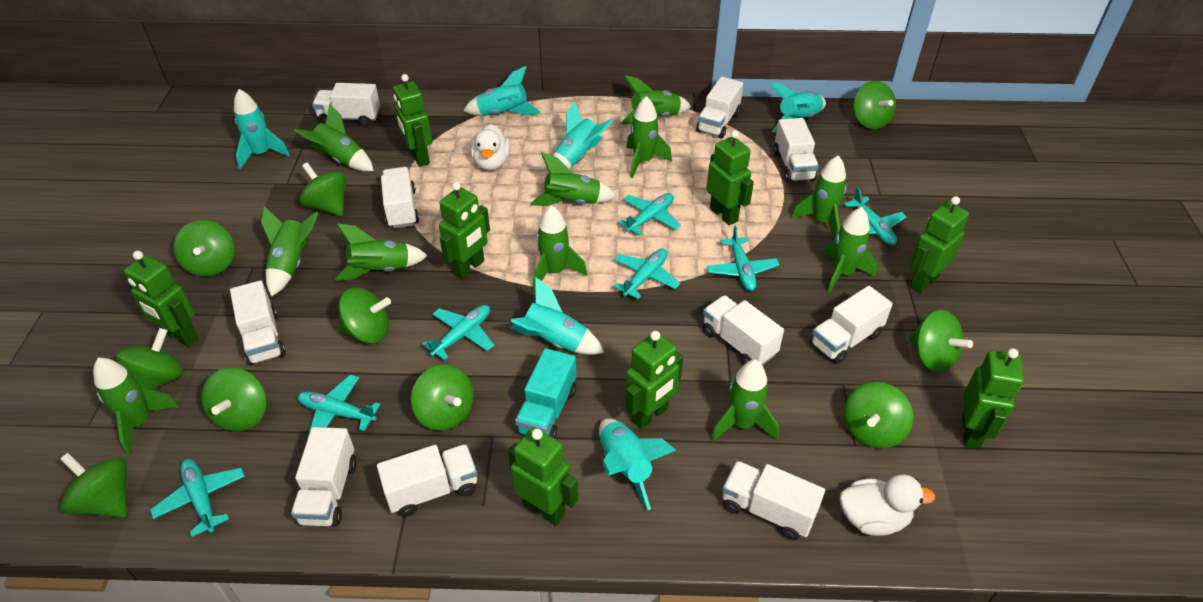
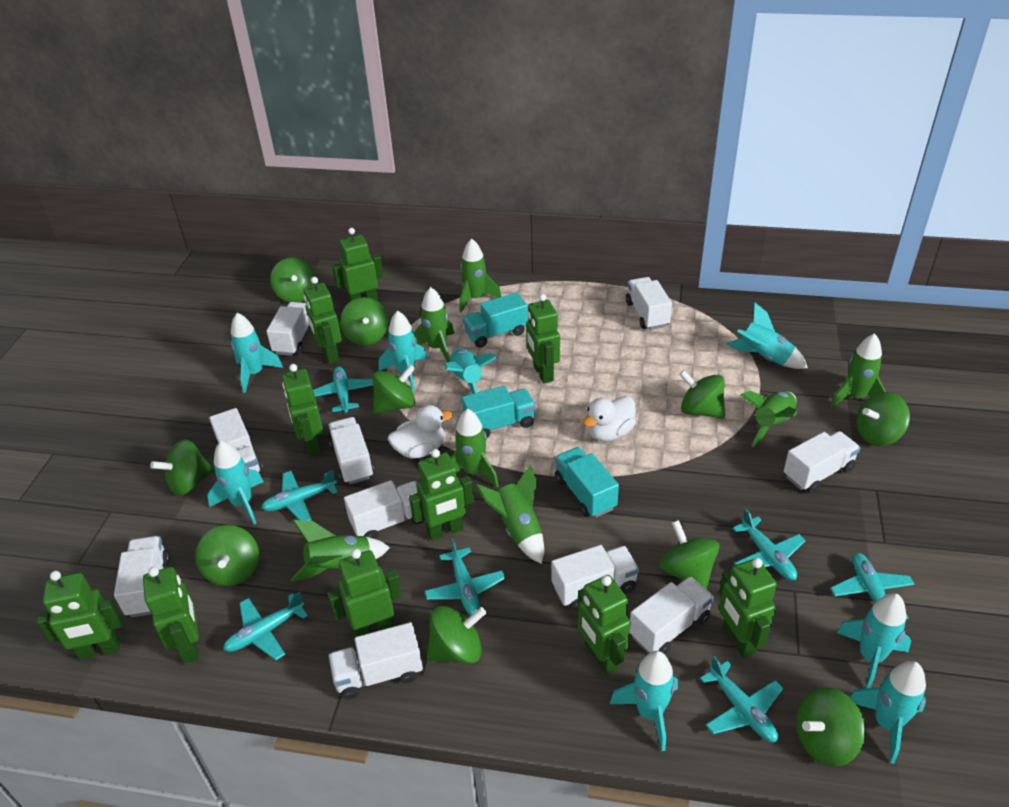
green robot: 8 -> 10
green rocket: 11 -> 7
turquoise rocket: 6 -> 8
turquoise truck: 1 -> 3

